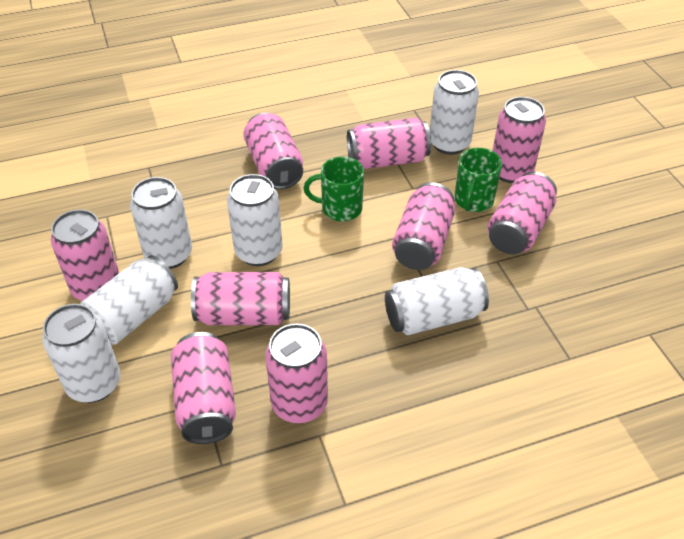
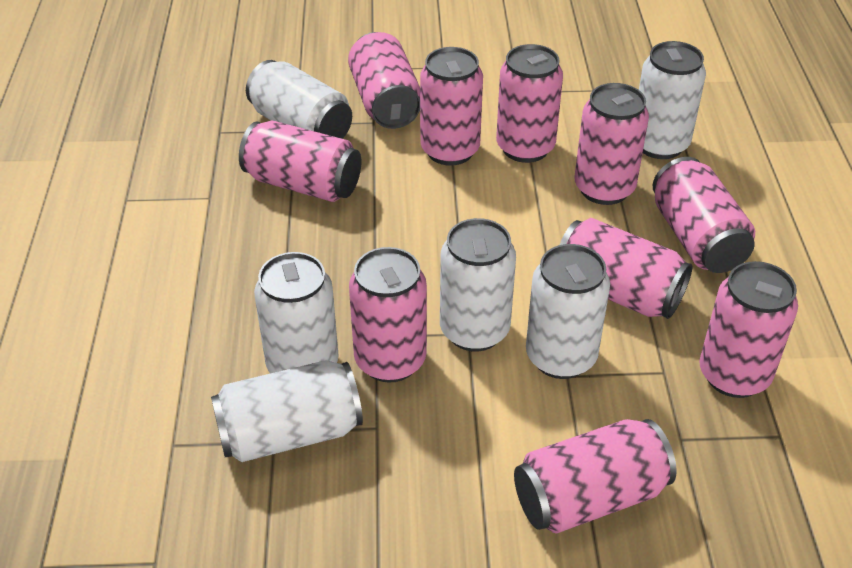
green mug: 2 -> 0
pink can: 9 -> 10

